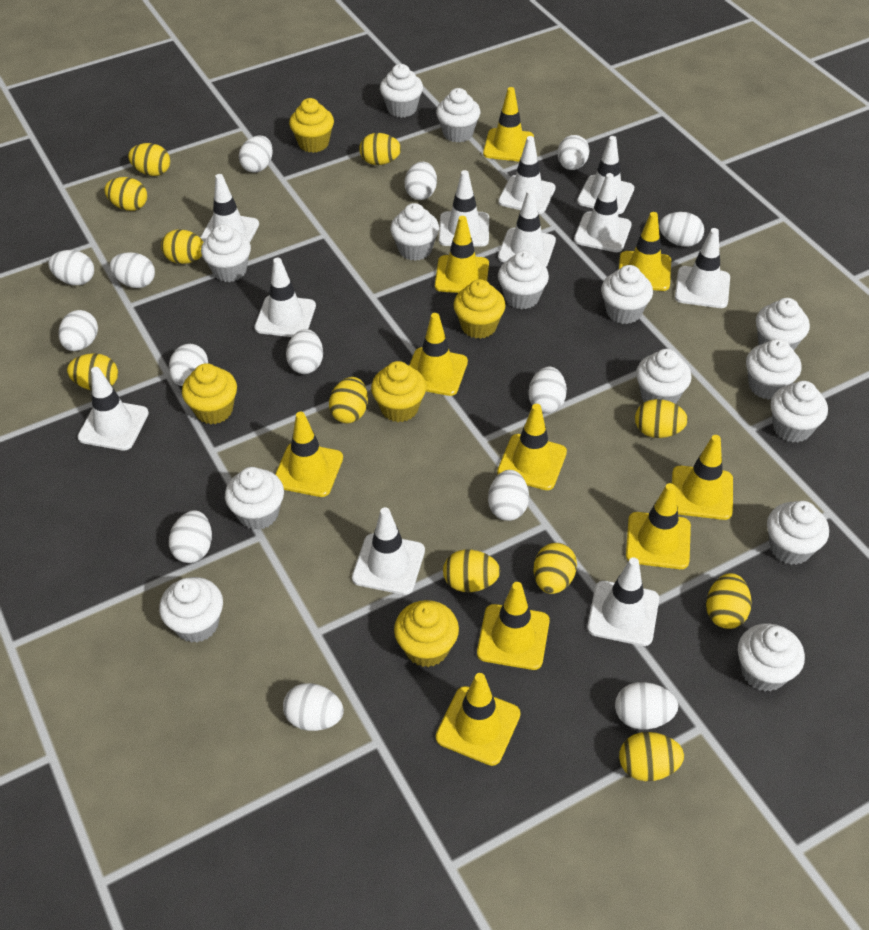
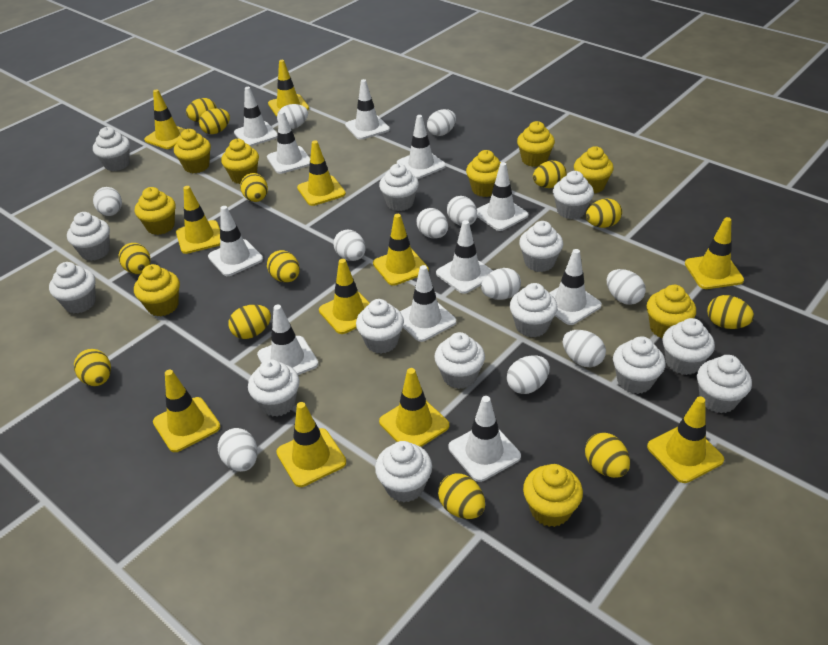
white egg: 14 -> 11
yellow cupcake: 5 -> 9
yellow egg: 11 -> 12
yellow traffic cone: 10 -> 11

